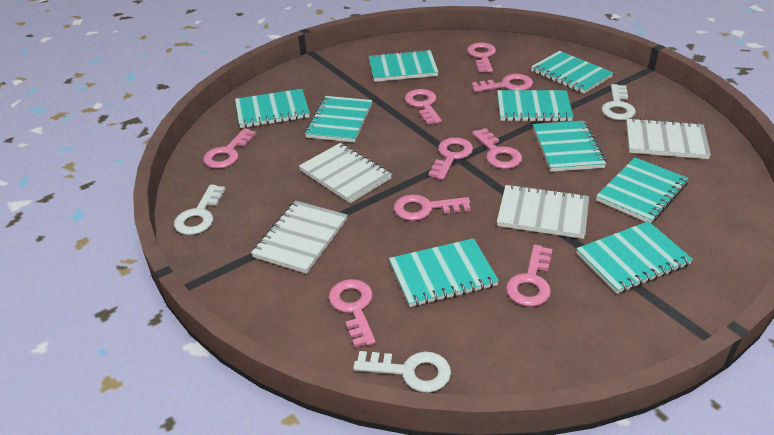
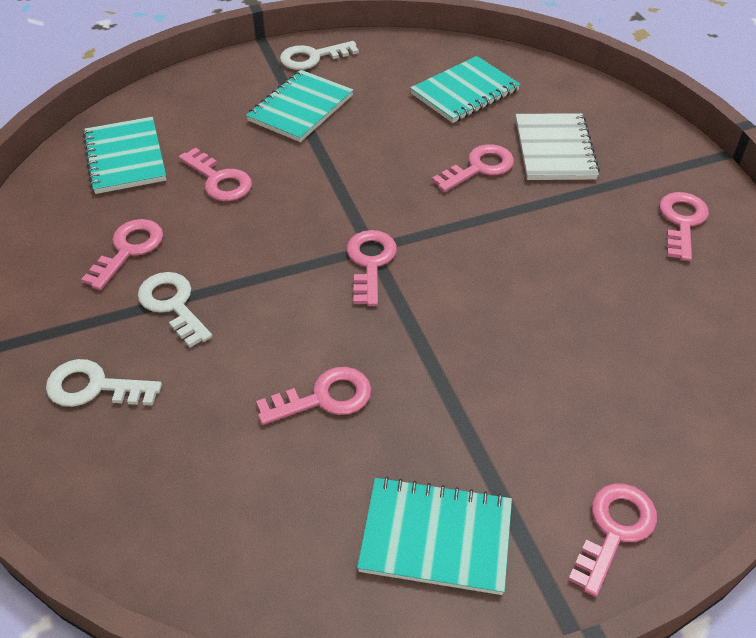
pink key: 9 -> 7
turquoise notebook: 9 -> 4
white notebook: 4 -> 1

